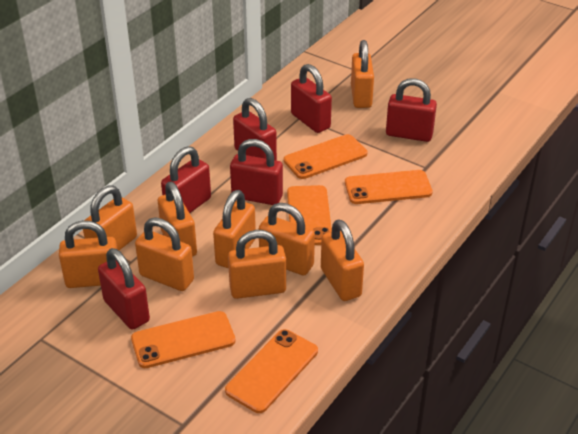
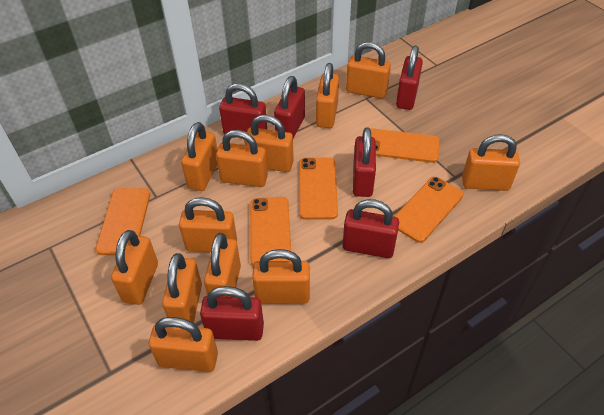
orange padlock: 9 -> 12

